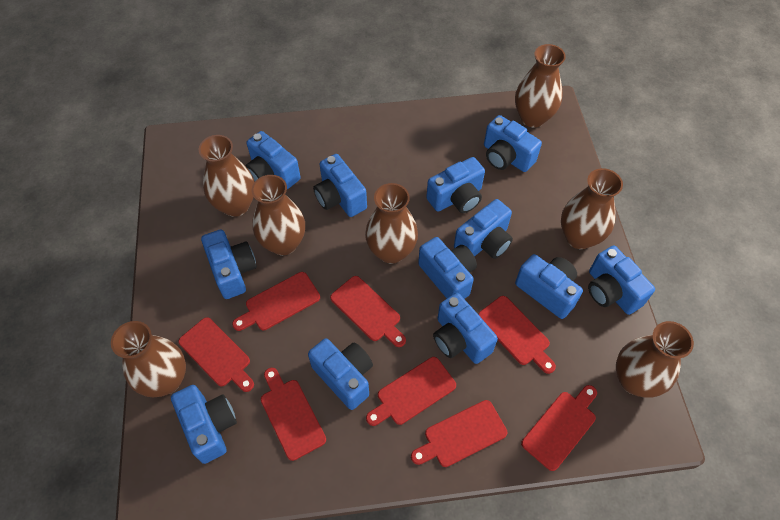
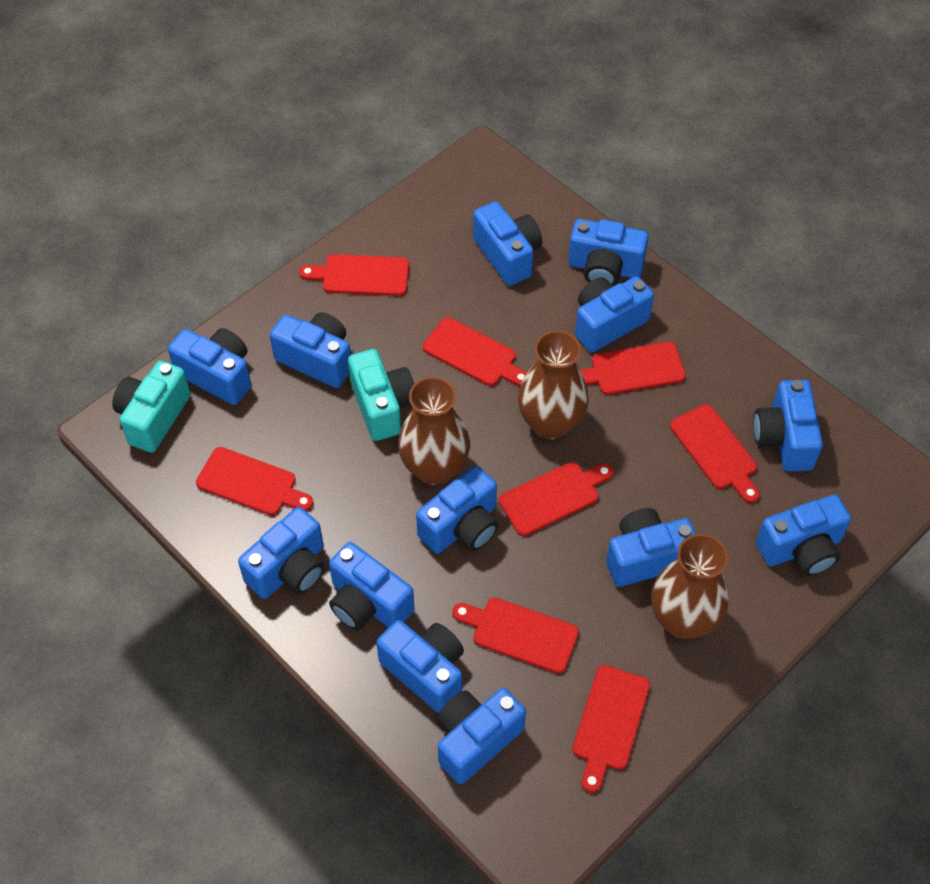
blue camera: 12 -> 13
brown vase: 7 -> 3
turquoise camera: 0 -> 2

